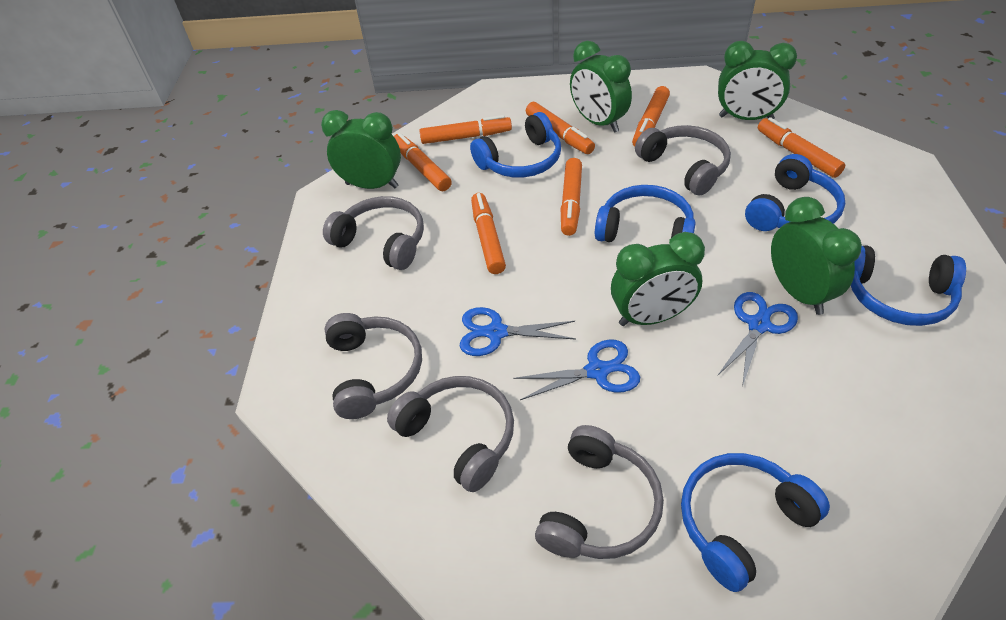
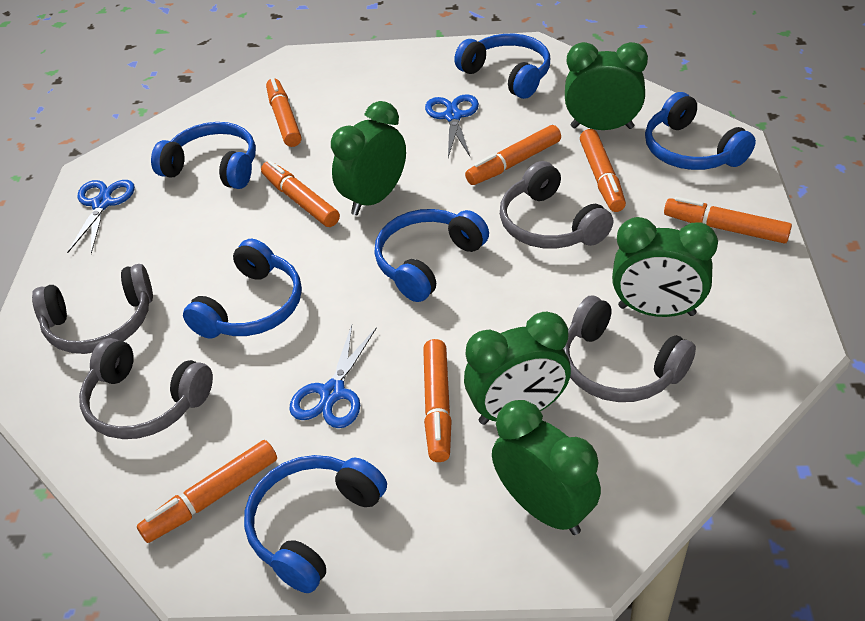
blue headphones: 5 -> 6
grey headphones: 5 -> 4

